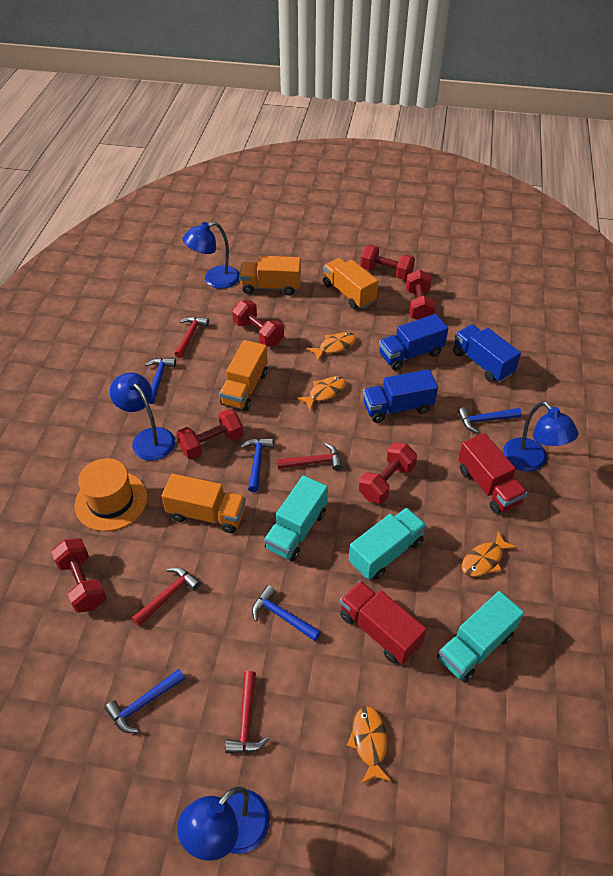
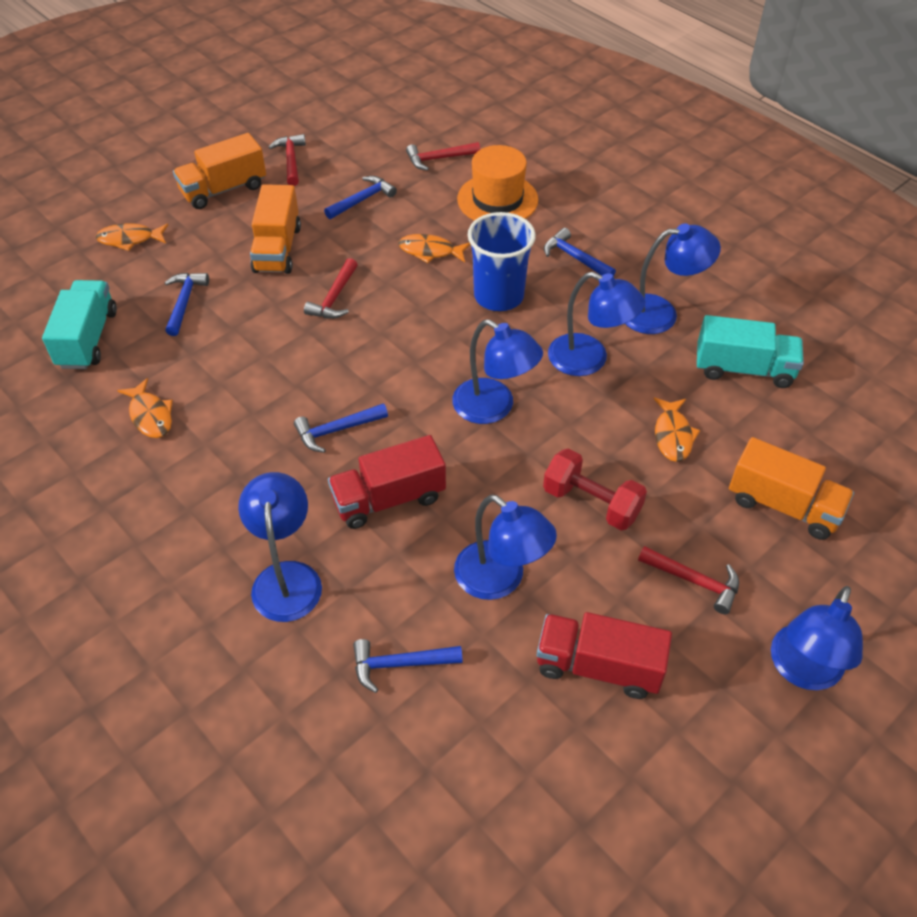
blue cup: 0 -> 1
blue lamp: 4 -> 6
blue truck: 3 -> 0
orange truck: 4 -> 3
red dumbbell: 6 -> 1
turquoise truck: 3 -> 2

